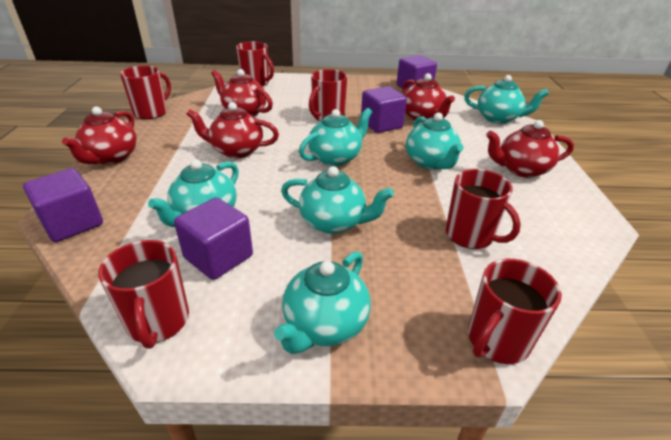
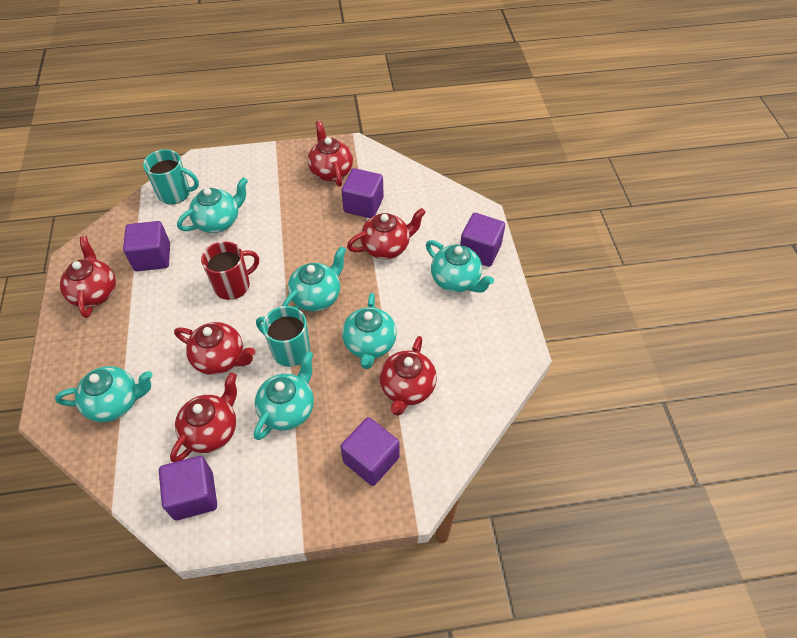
purple cube: 4 -> 5
red mug: 6 -> 1
red teapot: 5 -> 6
turquoise mug: 0 -> 2

